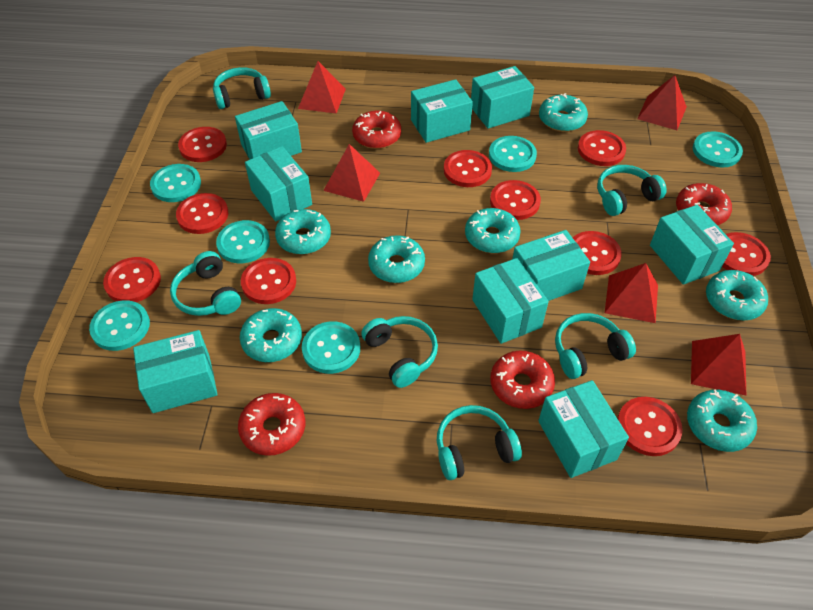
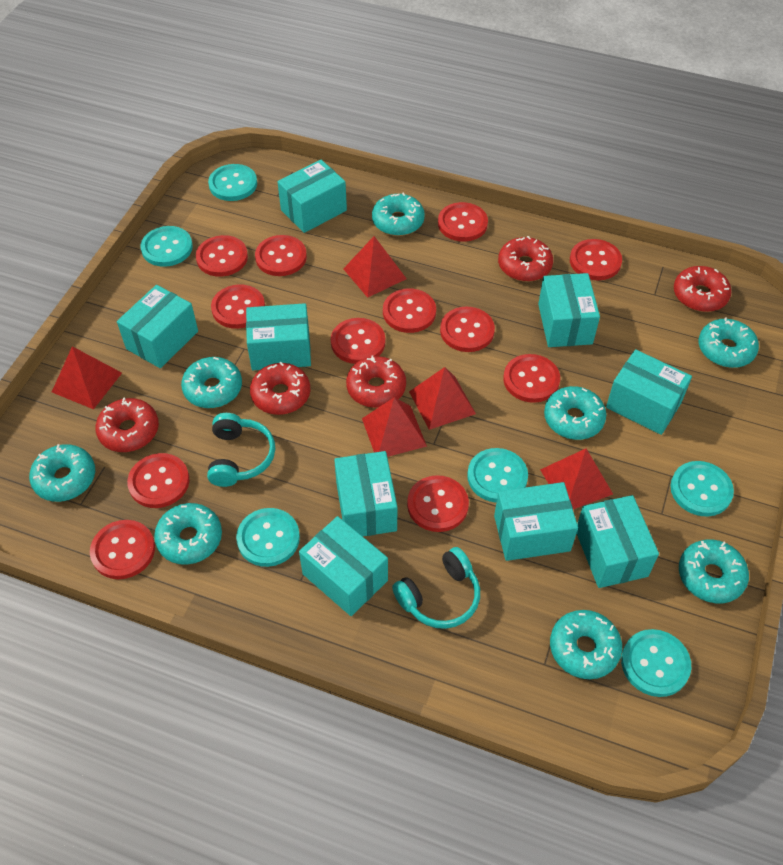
red button: 10 -> 12
red donut: 4 -> 5
turquoise donut: 7 -> 8
turquoise headphones: 6 -> 2

